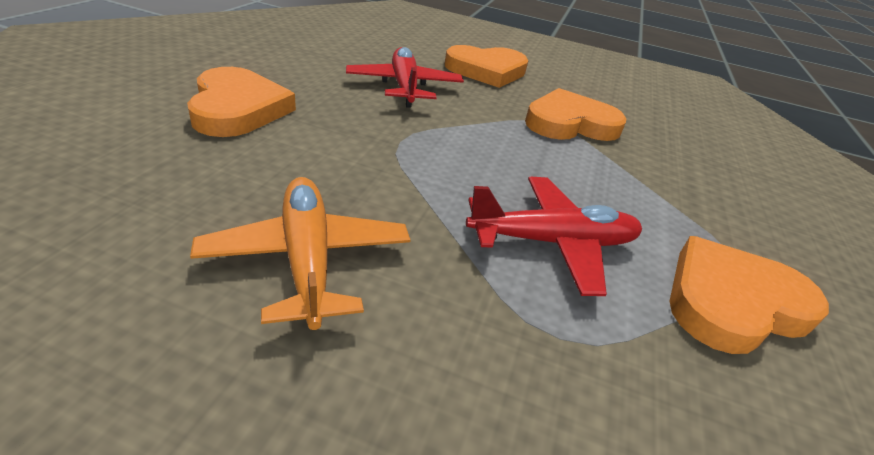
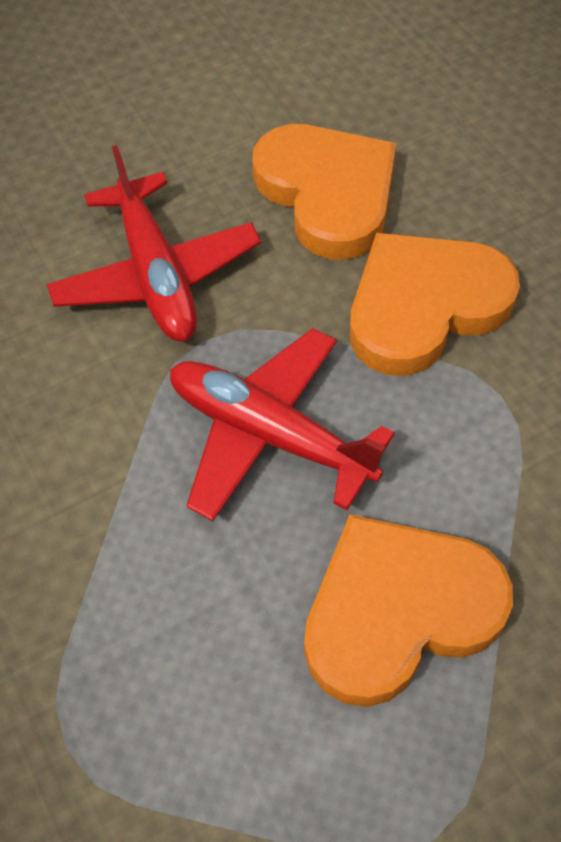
orange heart: 4 -> 3
orange plane: 1 -> 0

